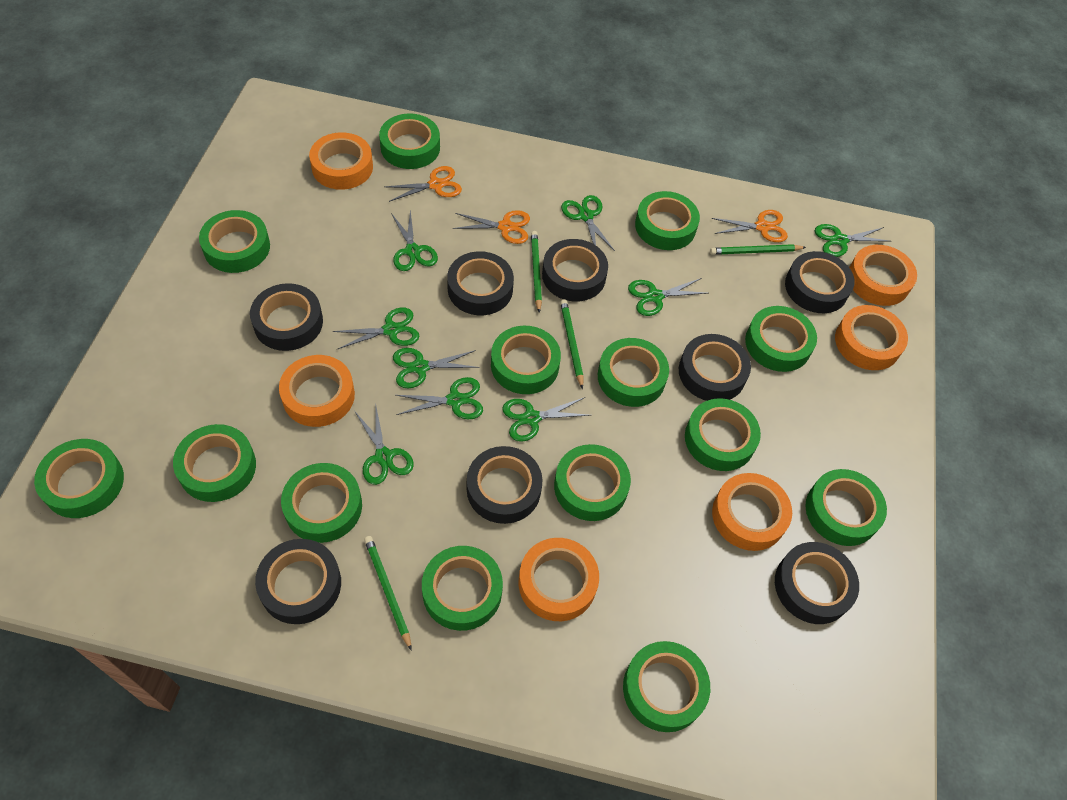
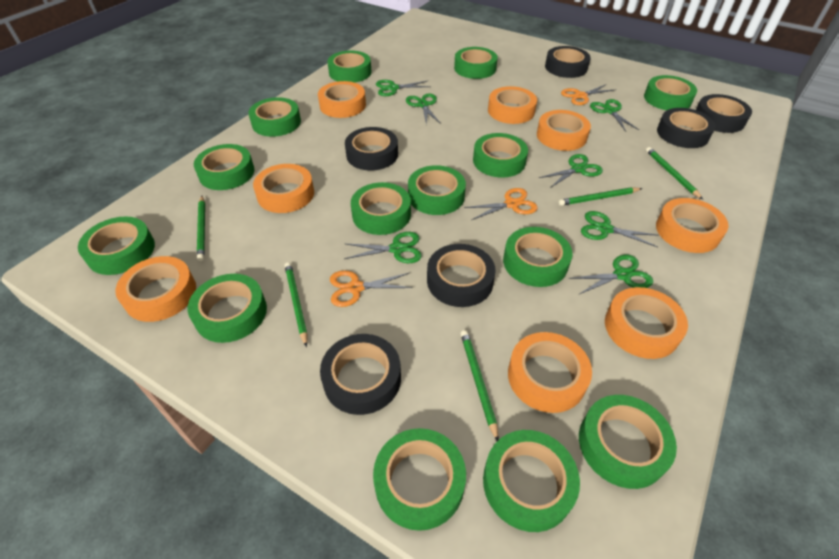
black tape: 8 -> 6
green pencil: 4 -> 5
green scissors: 9 -> 7
orange tape: 6 -> 8

